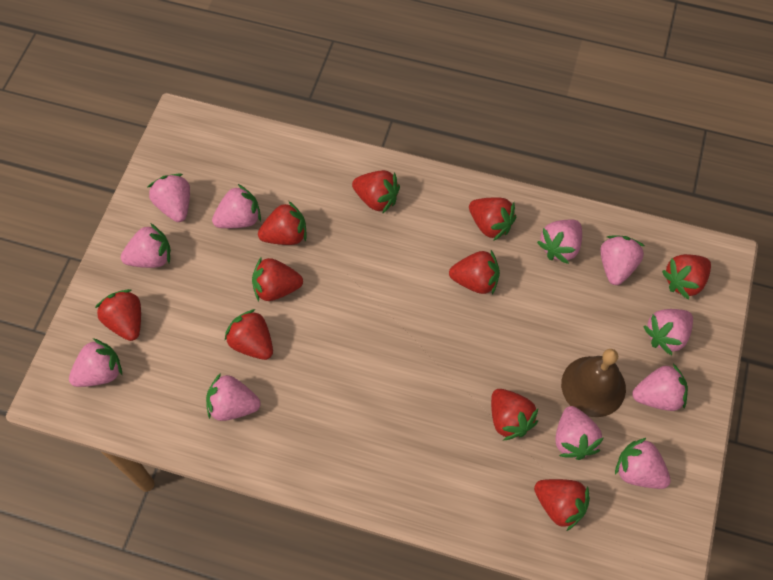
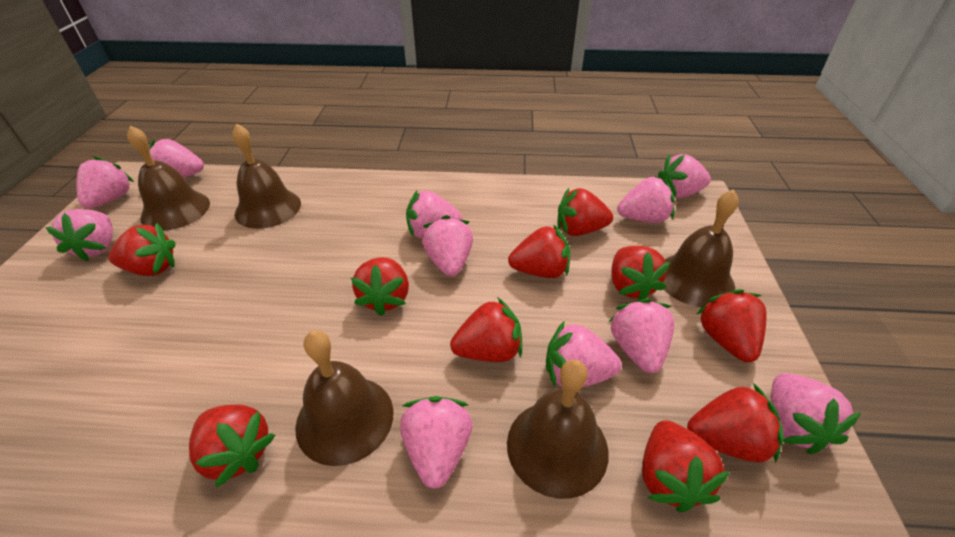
brown bell: 1 -> 5

